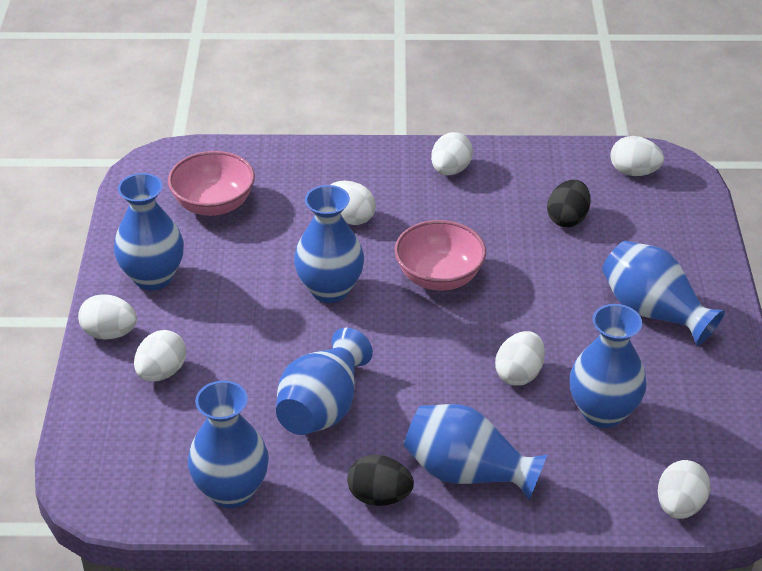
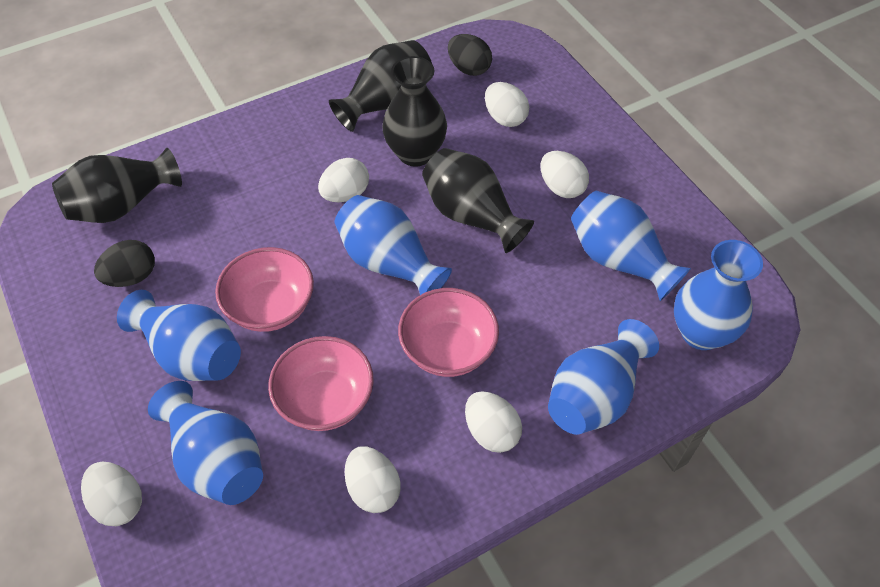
black vase: 0 -> 4
blue vase: 7 -> 6
pink bowl: 2 -> 3
white egg: 7 -> 6

